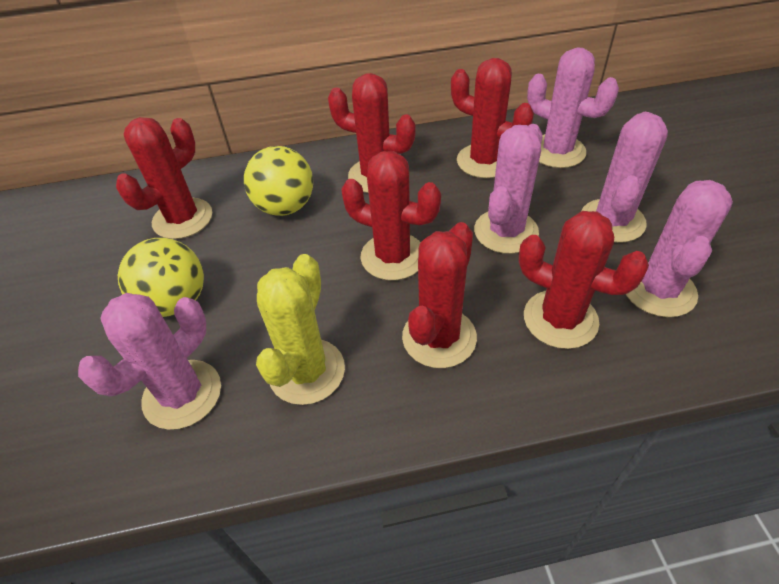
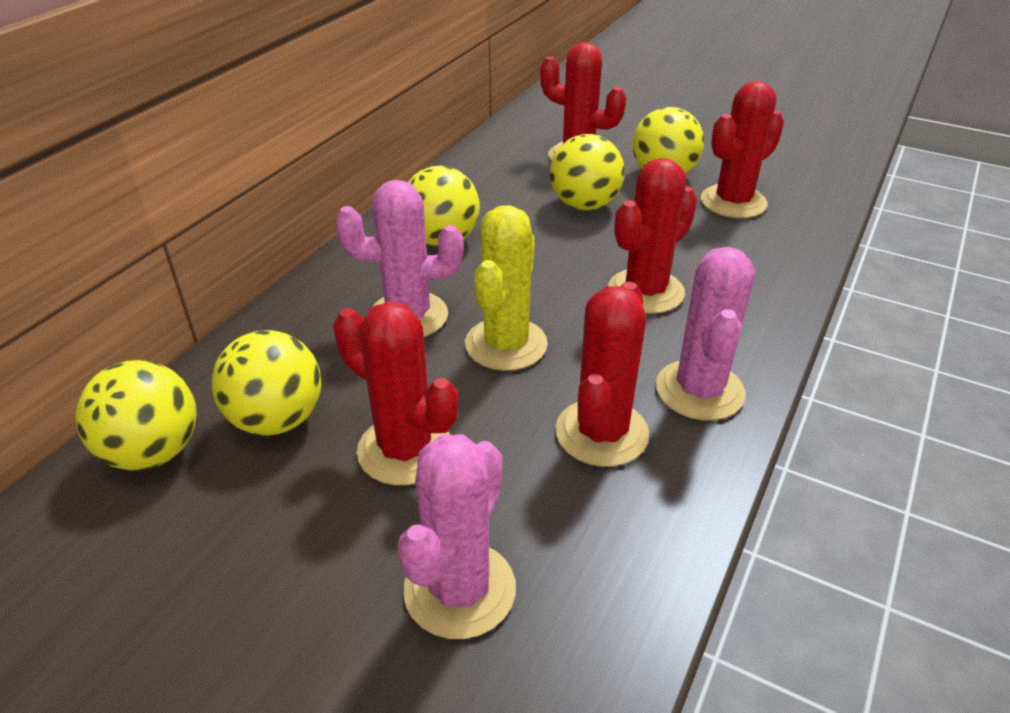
pink cactus: 5 -> 3
red cactus: 6 -> 5
yellow ball: 2 -> 5

